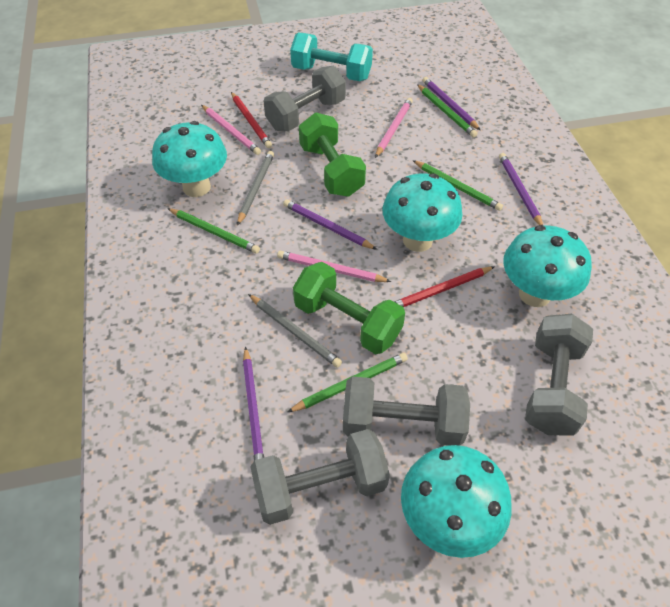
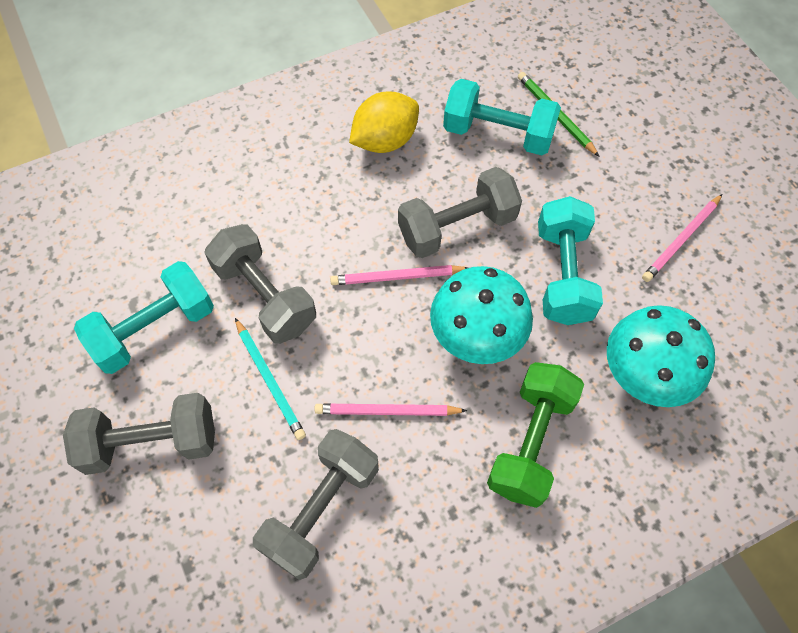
green dumbbell: 2 -> 1
green pencil: 4 -> 1
grey pencil: 2 -> 0
purple pencil: 4 -> 0
red pencil: 2 -> 0
turquoise dumbbell: 1 -> 3
turquoise mushroom: 4 -> 2
turquoise pencil: 0 -> 1
yellow lemon: 0 -> 1

